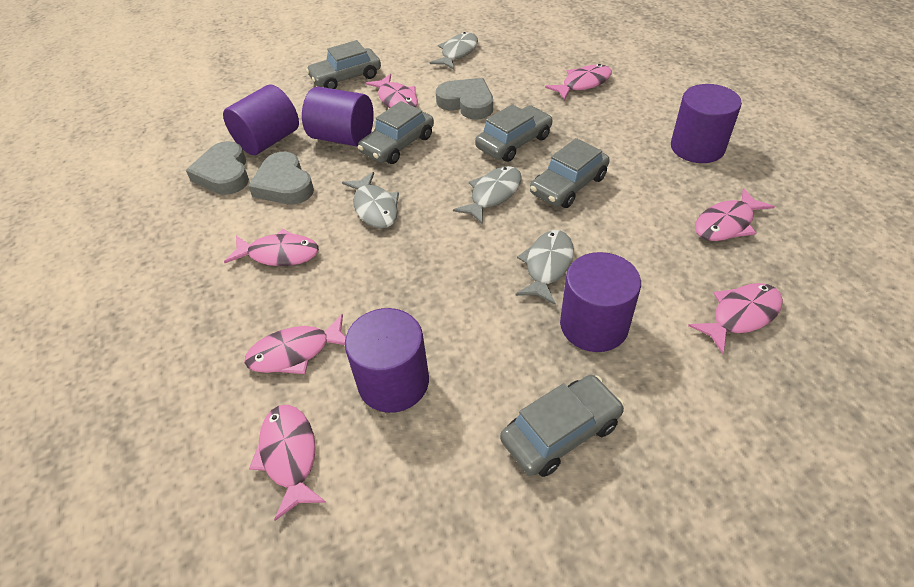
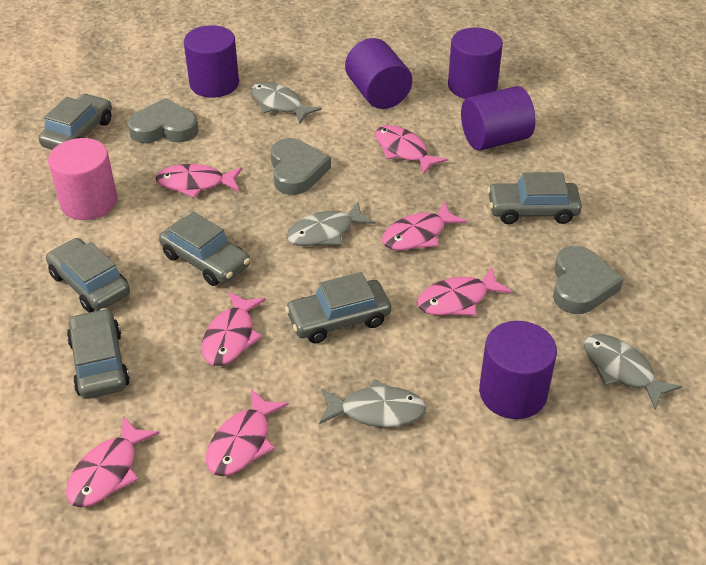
grey car: 5 -> 6
pink cylinder: 0 -> 1

